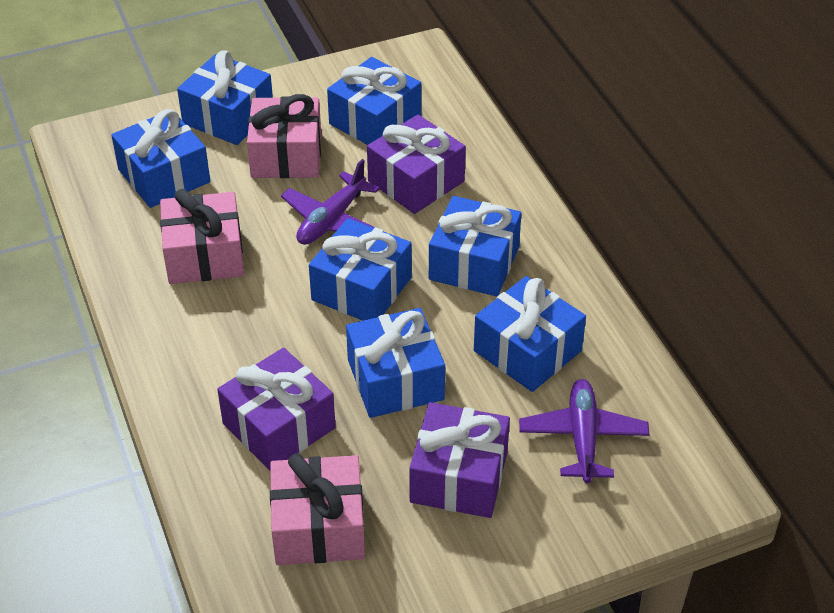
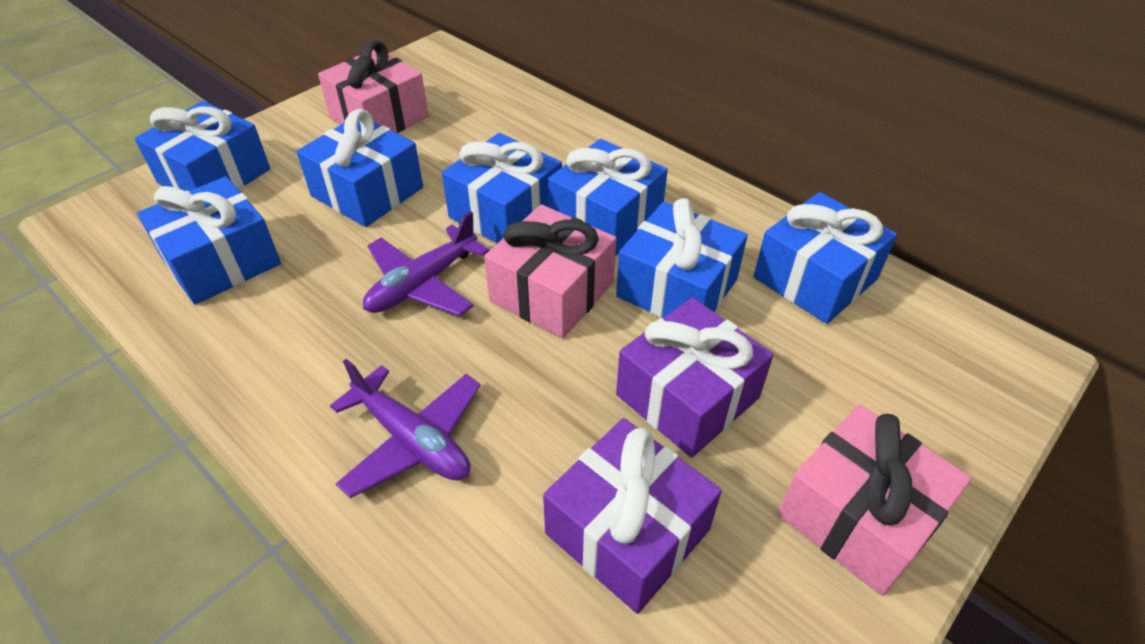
purple gift: 3 -> 2

